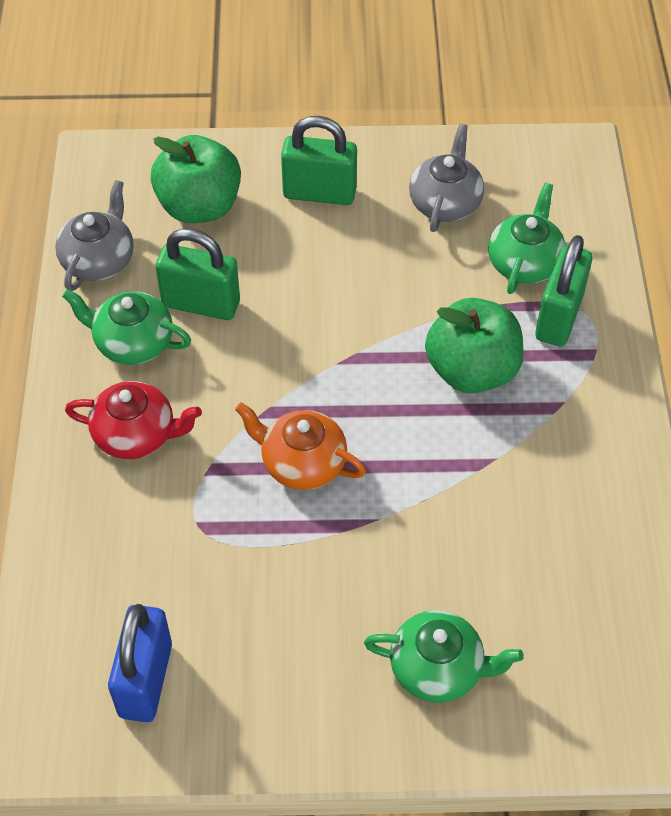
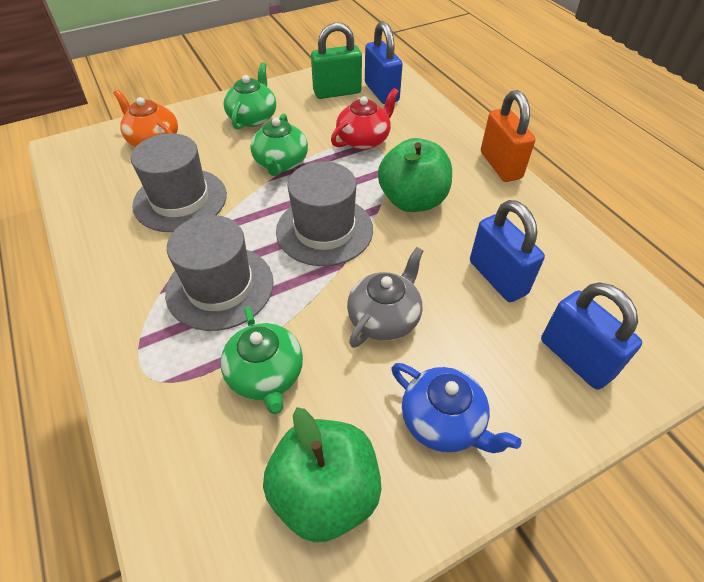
blue padlock: 1 -> 3
blue teapot: 0 -> 1
green padlock: 3 -> 1
grey hat: 0 -> 3
grey teapot: 2 -> 1
orange padlock: 0 -> 1

